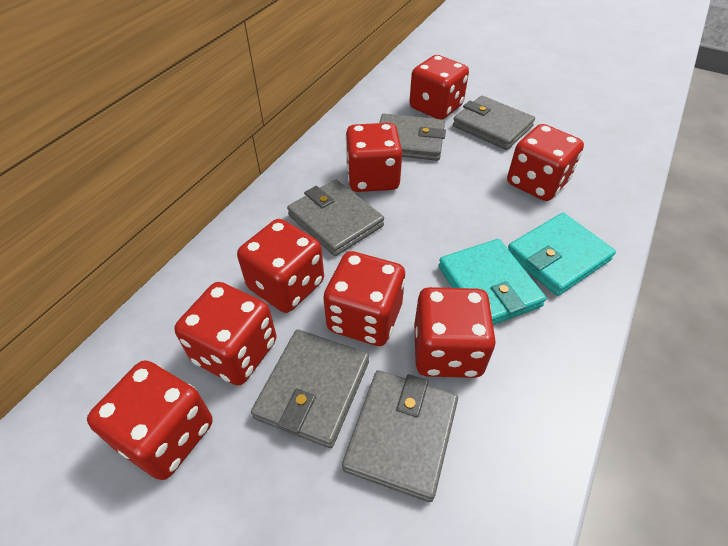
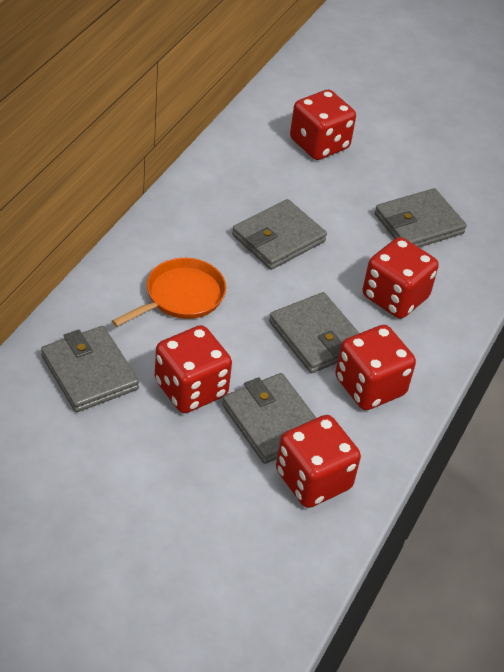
orange pan: 0 -> 1
red dice: 8 -> 5
turquoise wallet: 2 -> 0

